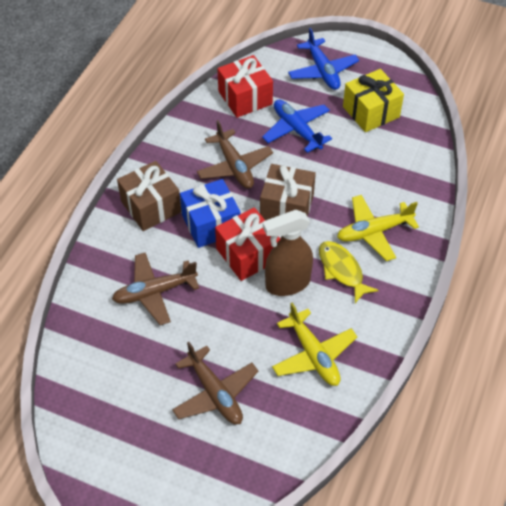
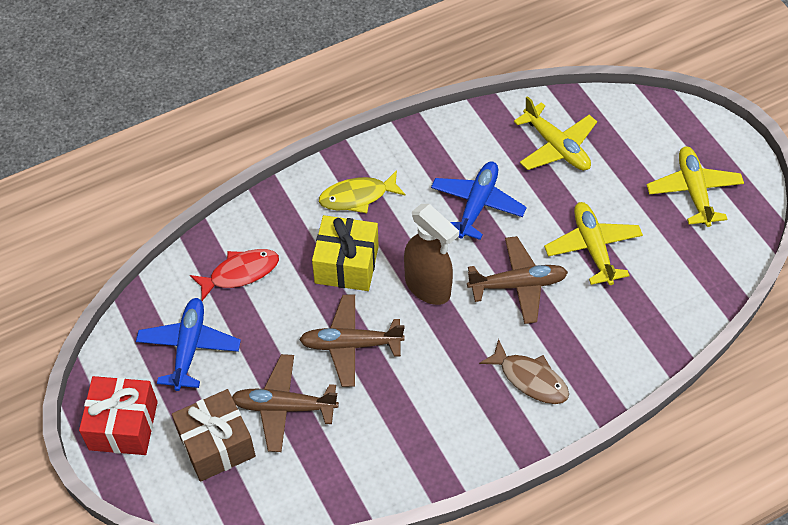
blue gift: 1 -> 0
brown fish: 0 -> 1
brown gift: 2 -> 1
red fish: 0 -> 1
red gift: 2 -> 1
yellow plane: 2 -> 3

